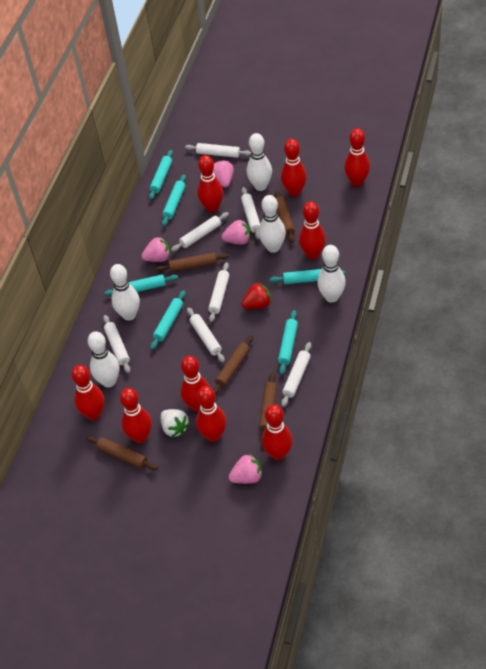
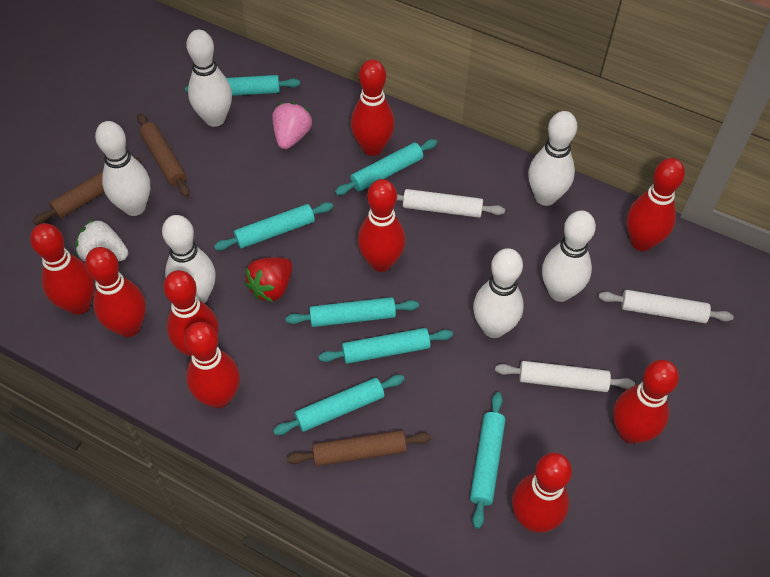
brown rolling pin: 5 -> 3
pink strawberry: 4 -> 1
turquoise rolling pin: 6 -> 7
white bowling pin: 5 -> 6
white rolling pin: 7 -> 3

